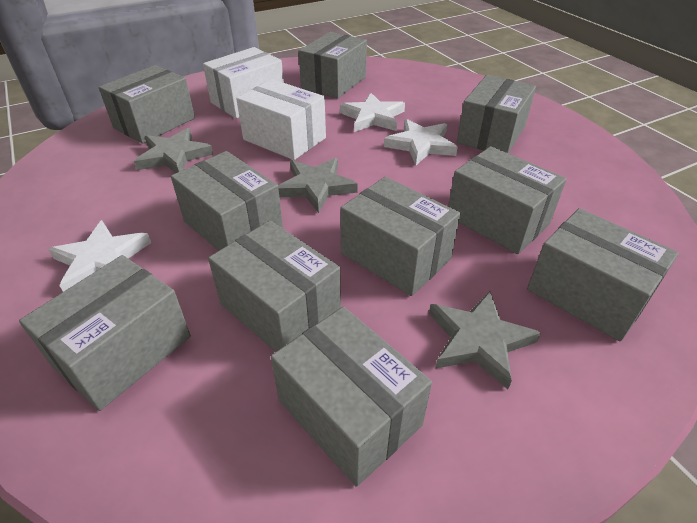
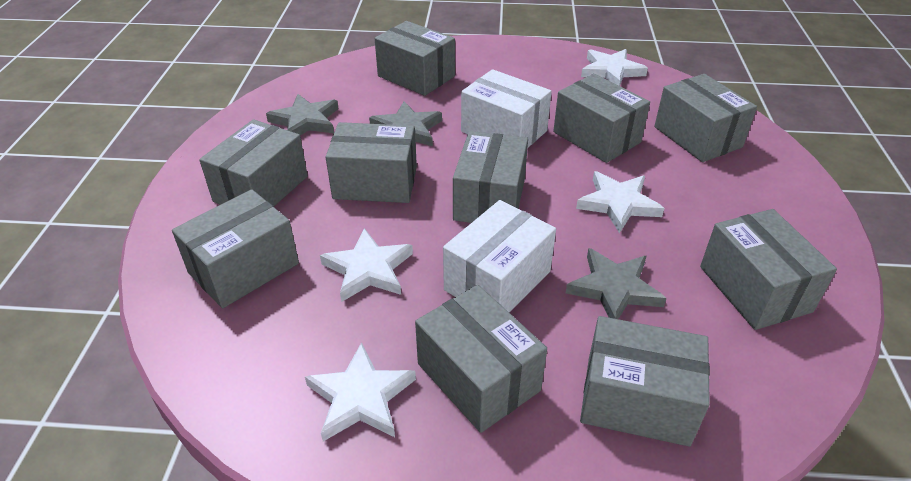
white star: 3 -> 4

